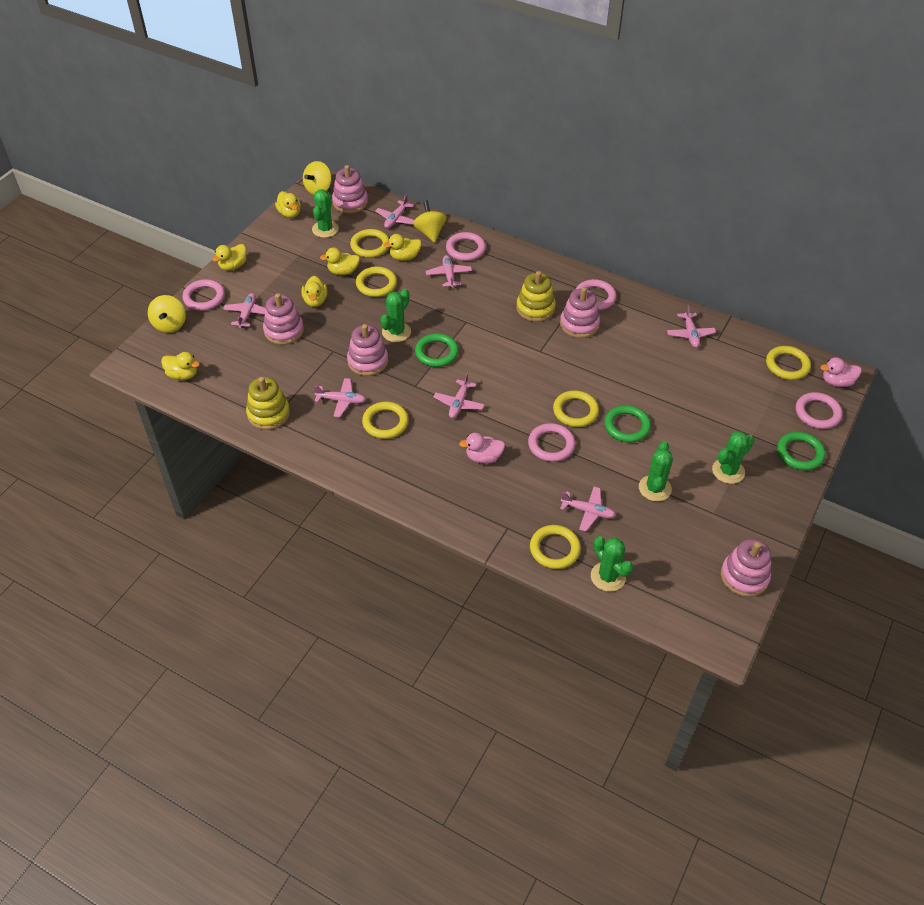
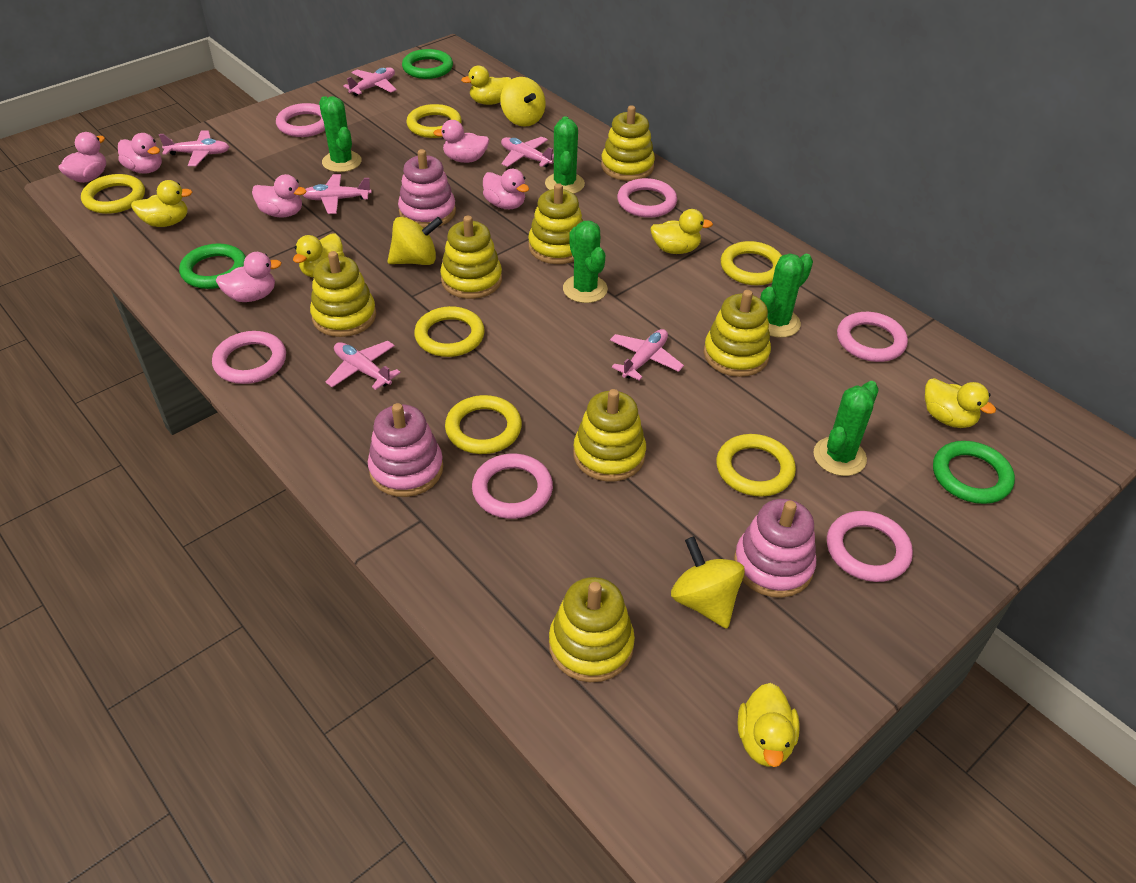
pink duck: 2 -> 6
pink plane: 7 -> 6
pink ring: 5 -> 6
pink stacking toy: 5 -> 3
yellow stacking toy: 2 -> 7

